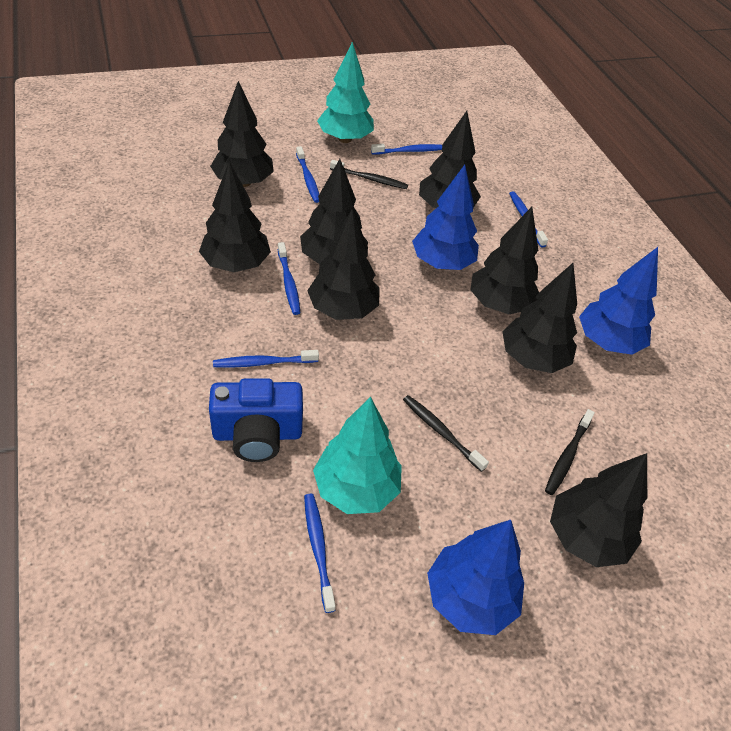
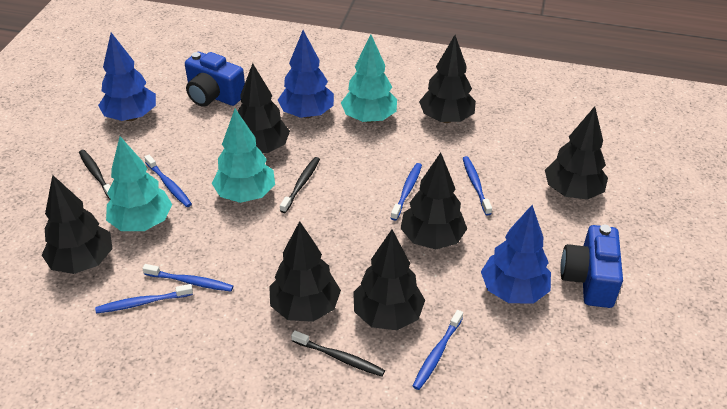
black tree: 8 -> 7
blue camera: 1 -> 2
turquoise tree: 2 -> 3

